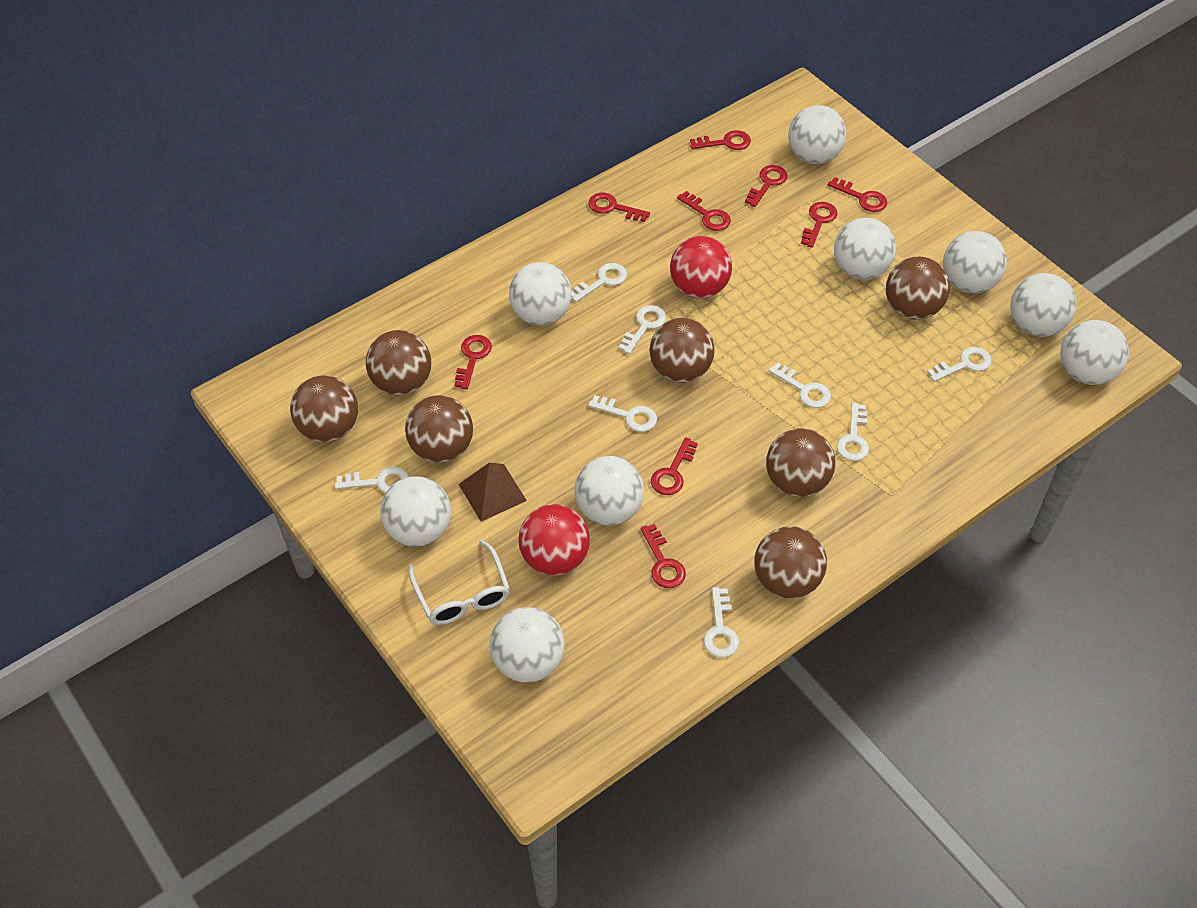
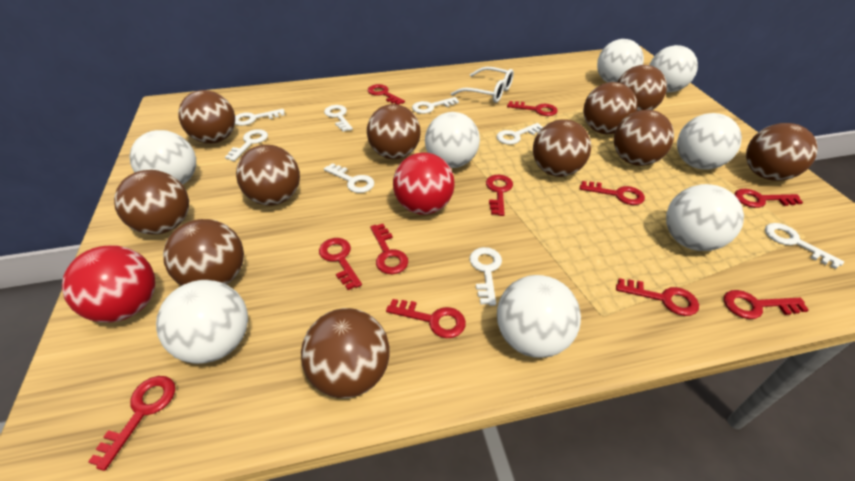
brown ball: 7 -> 11
brown pyramid: 1 -> 0
red key: 9 -> 11
white ball: 9 -> 8

